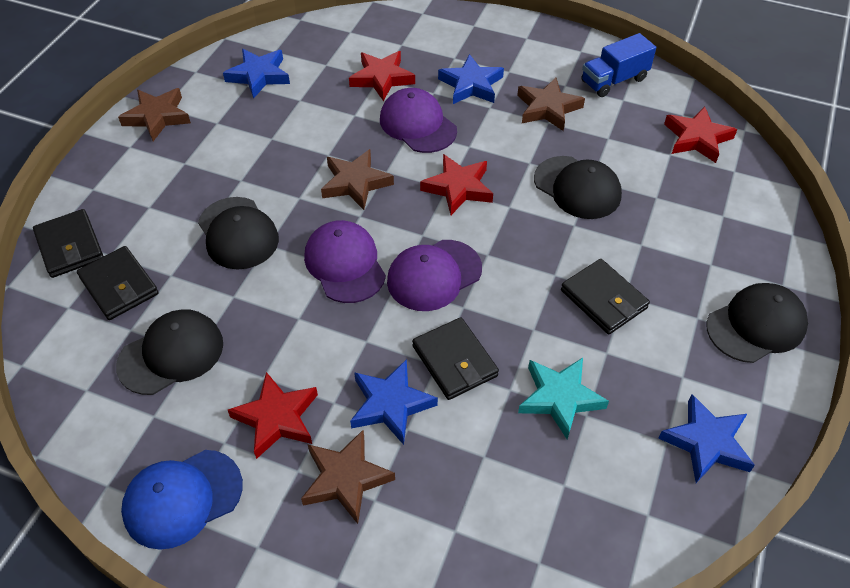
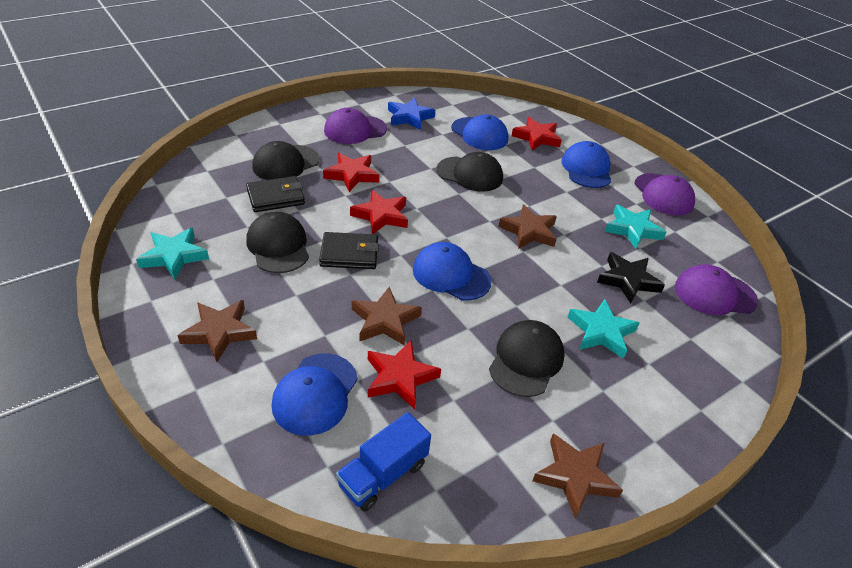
black star: 0 -> 1
black wallet: 4 -> 2
blue cap: 1 -> 4
blue star: 4 -> 1
turquoise star: 1 -> 3

